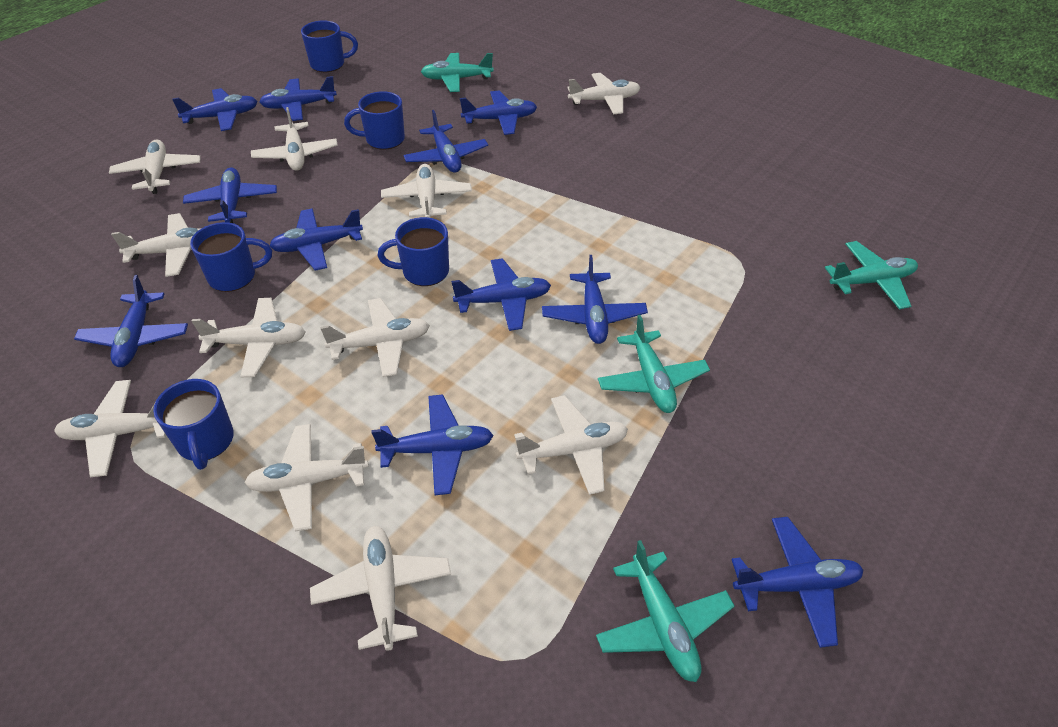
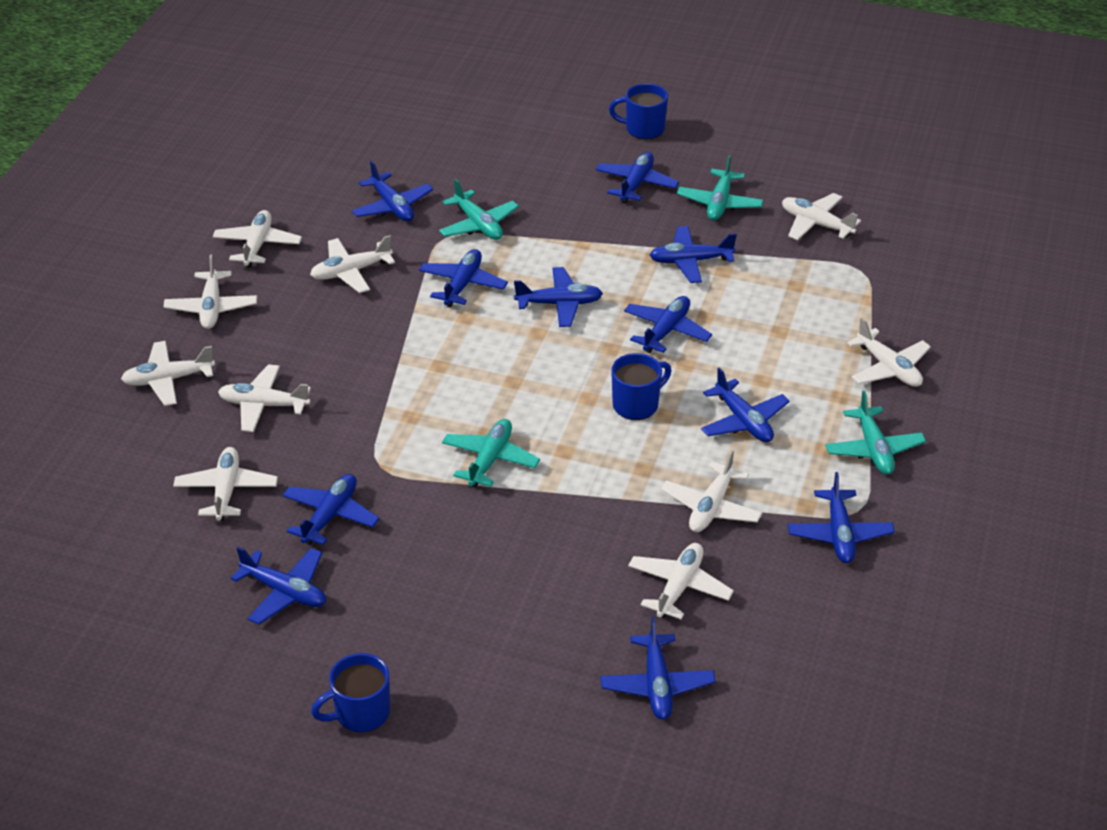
blue mug: 5 -> 3
white plane: 11 -> 10

